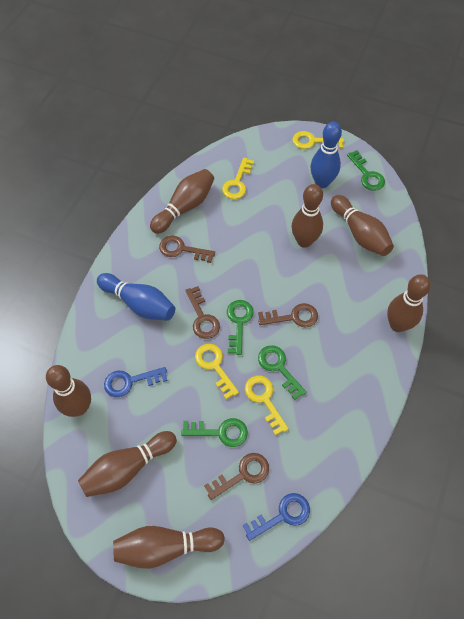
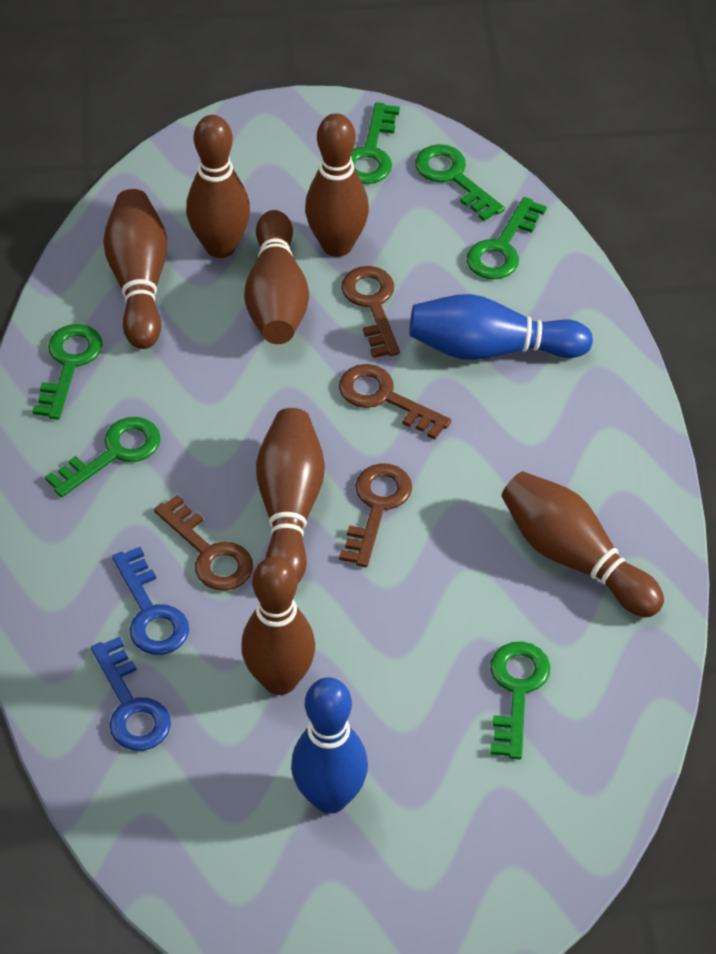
green key: 4 -> 6
yellow key: 4 -> 0

